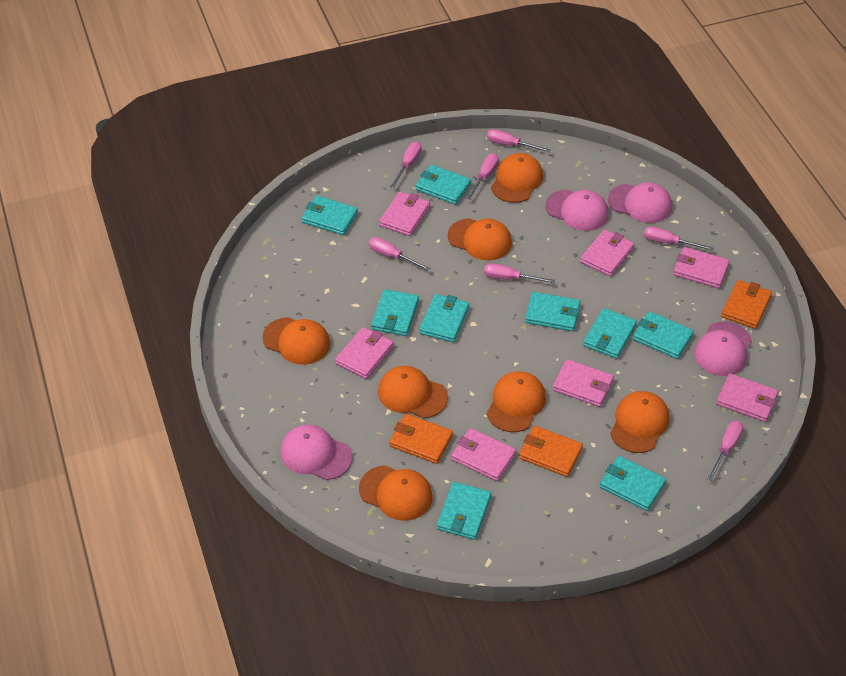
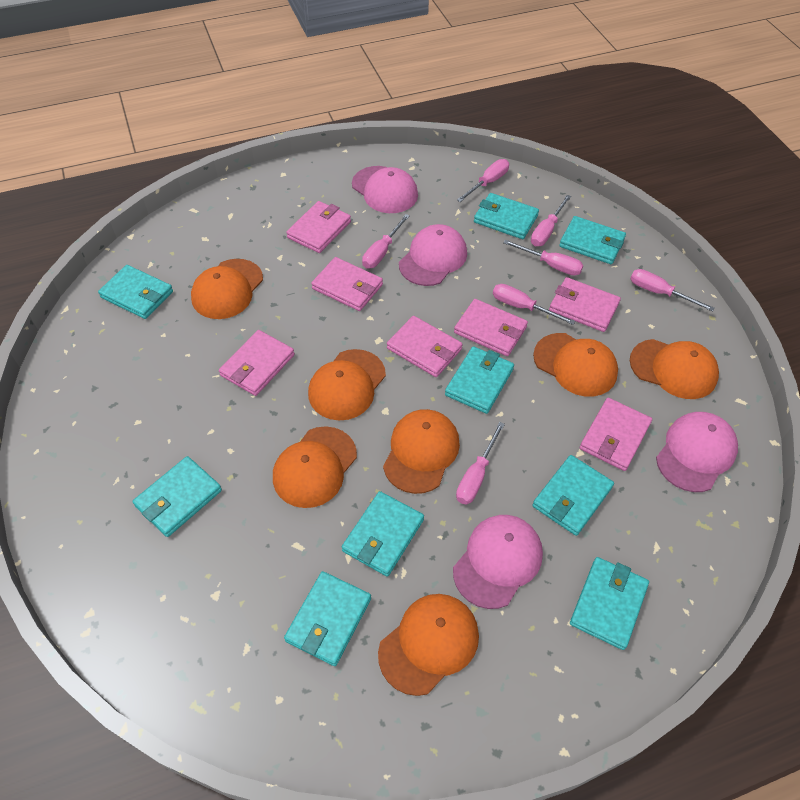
orange wallet: 3 -> 0

